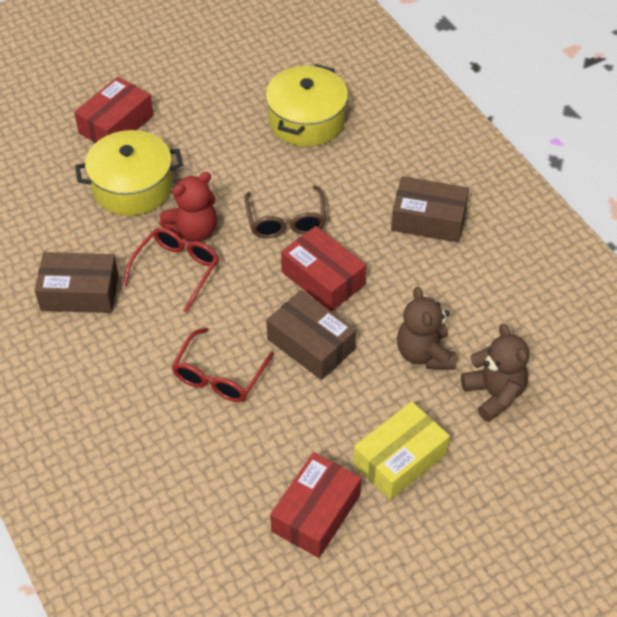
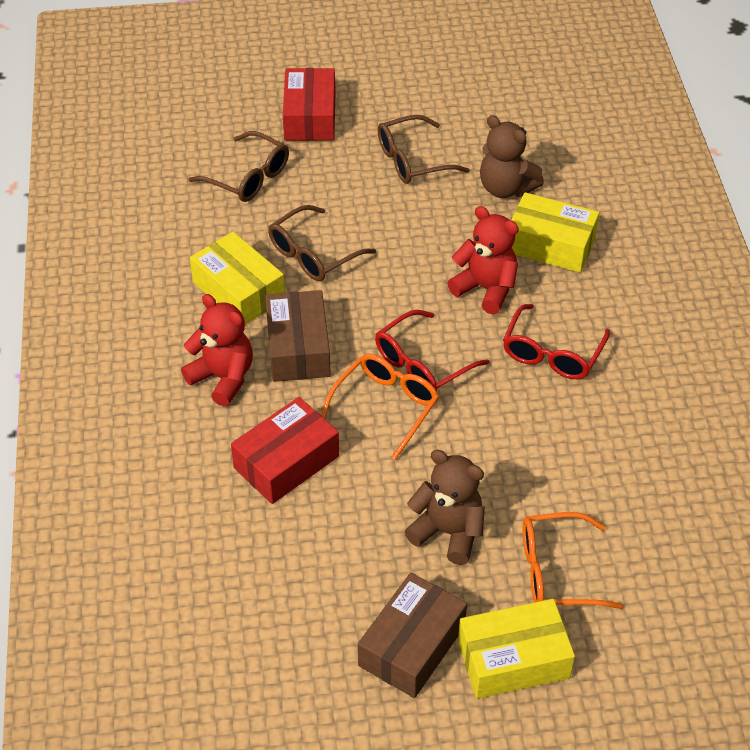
brown box: 3 -> 2
brown glasses: 1 -> 3
orange glasses: 0 -> 2
red box: 3 -> 2
red teddy bear: 1 -> 2
yellow box: 1 -> 3
yellow pot: 2 -> 0

